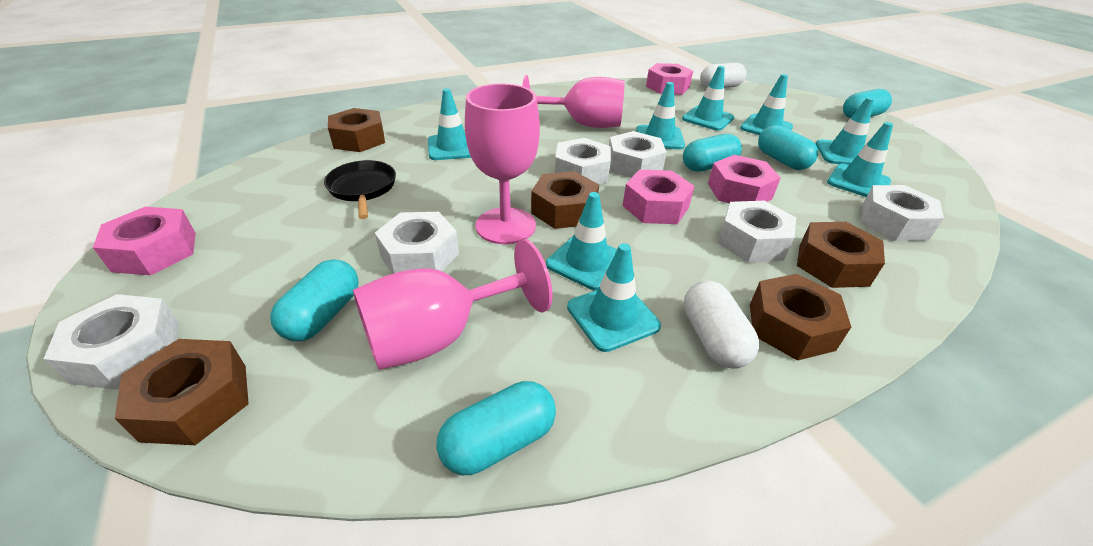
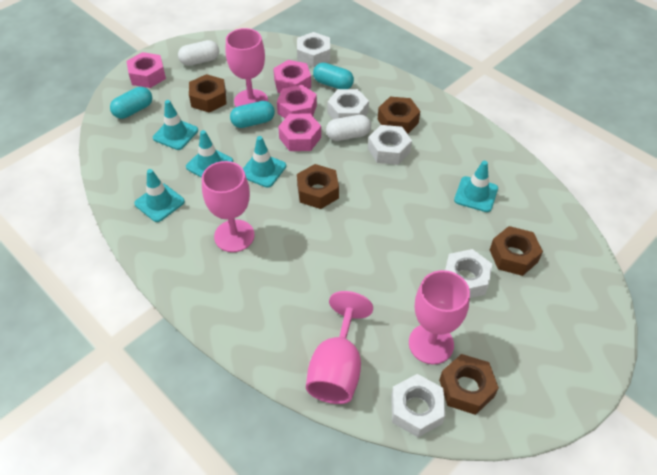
black pan: 1 -> 0
pink goblet: 3 -> 4
turquoise capsule: 5 -> 3
turquoise traffic cone: 8 -> 5
white nut: 6 -> 5

